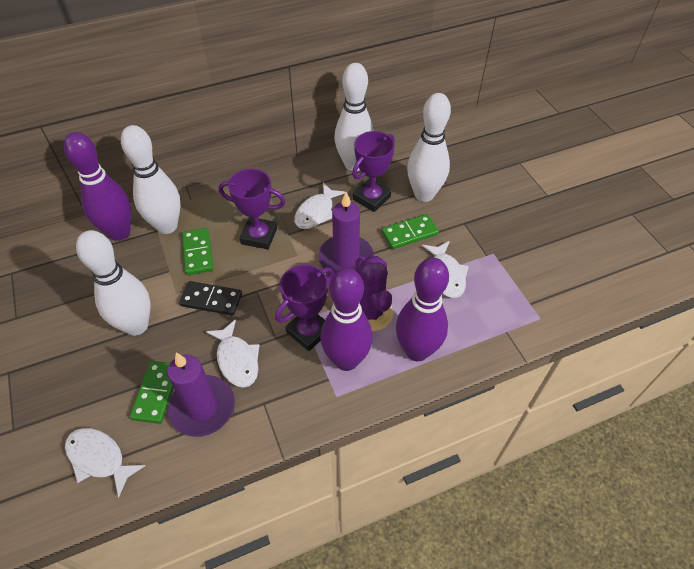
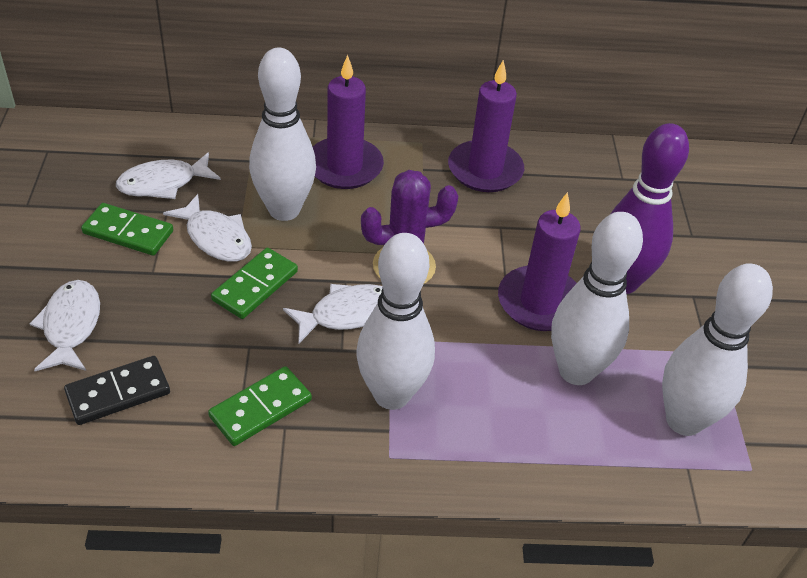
purple bowling pin: 3 -> 1
purple candle: 2 -> 3
purple trophy: 3 -> 0

